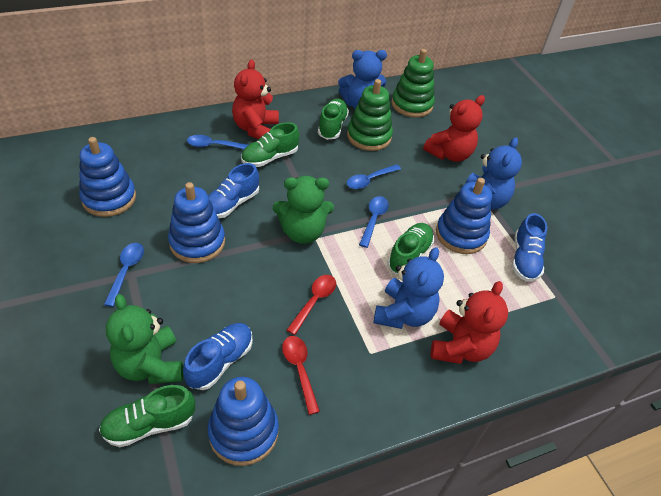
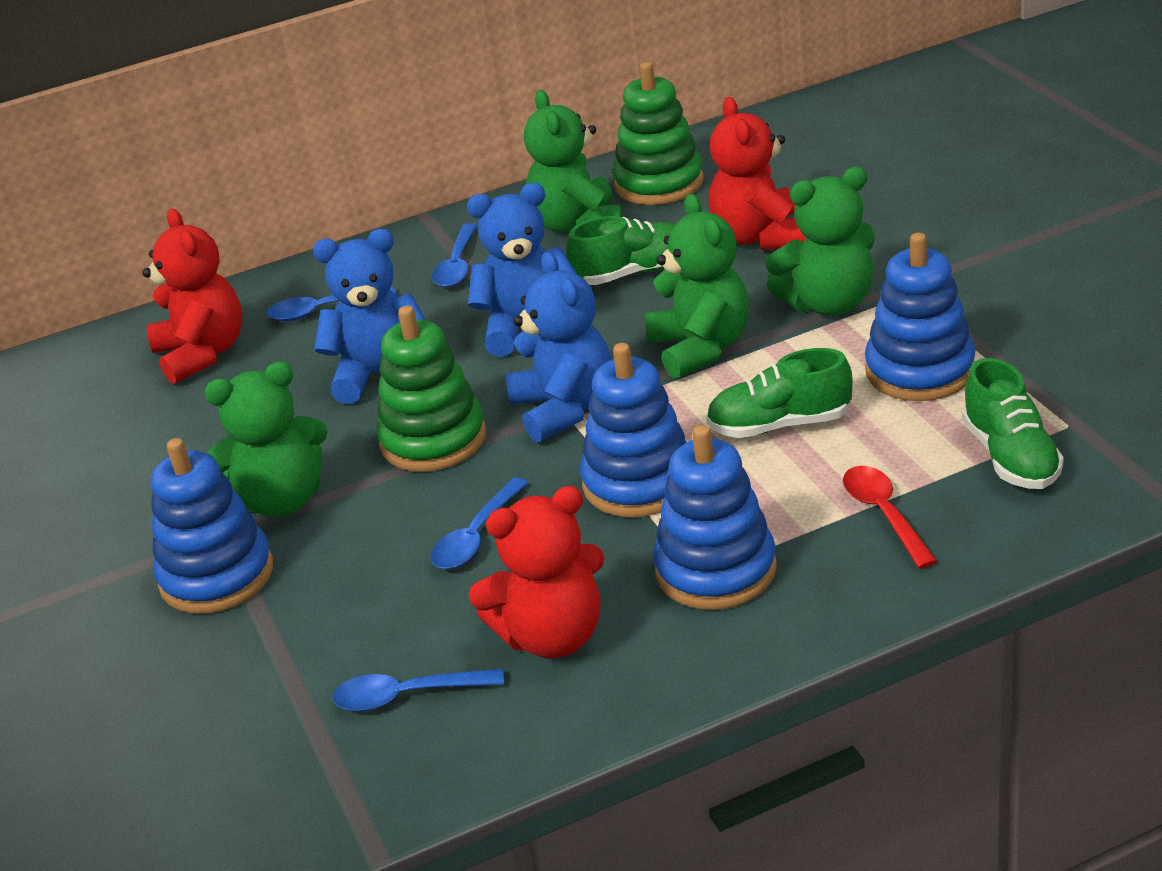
blue shoe: 3 -> 0
green shoe: 4 -> 3
green teddy bear: 2 -> 4
red spoon: 2 -> 1

